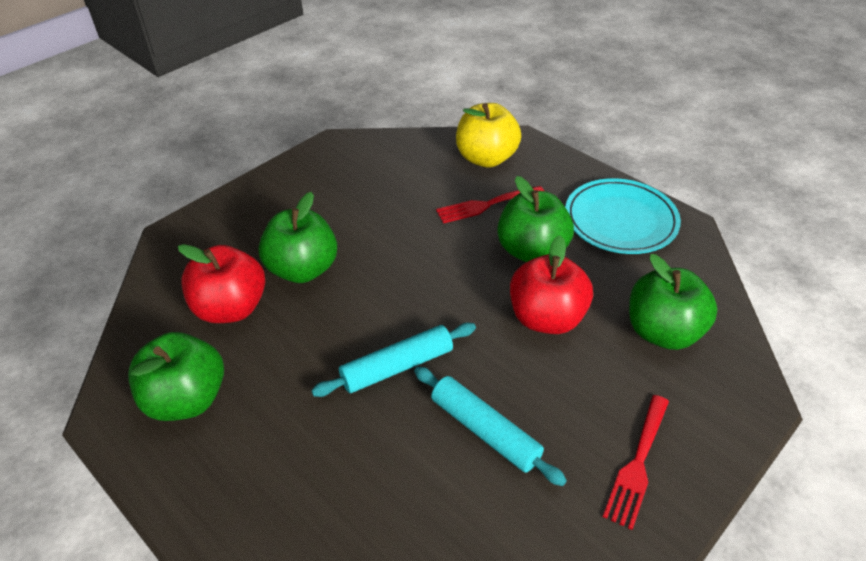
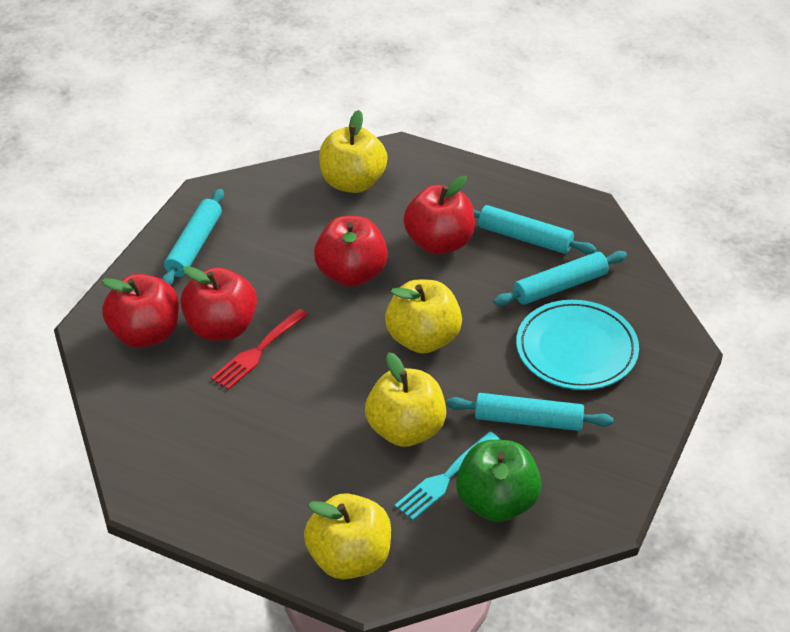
green apple: 4 -> 1
red apple: 2 -> 4
red fork: 2 -> 1
turquoise fork: 0 -> 1
turquoise rolling pin: 2 -> 4
yellow apple: 1 -> 4

